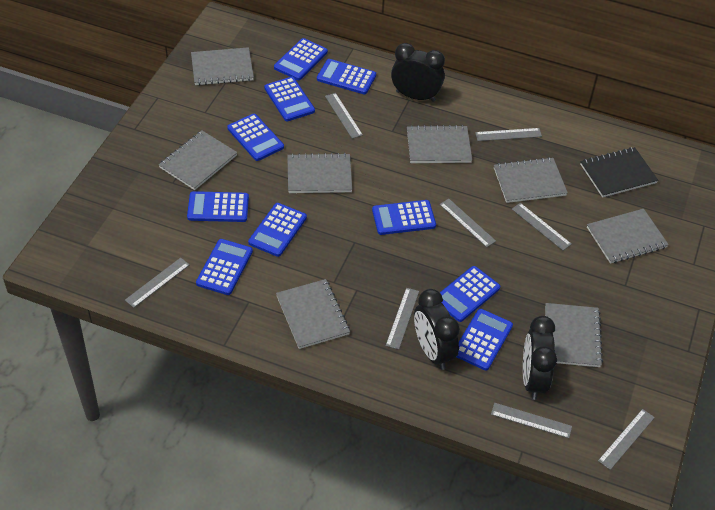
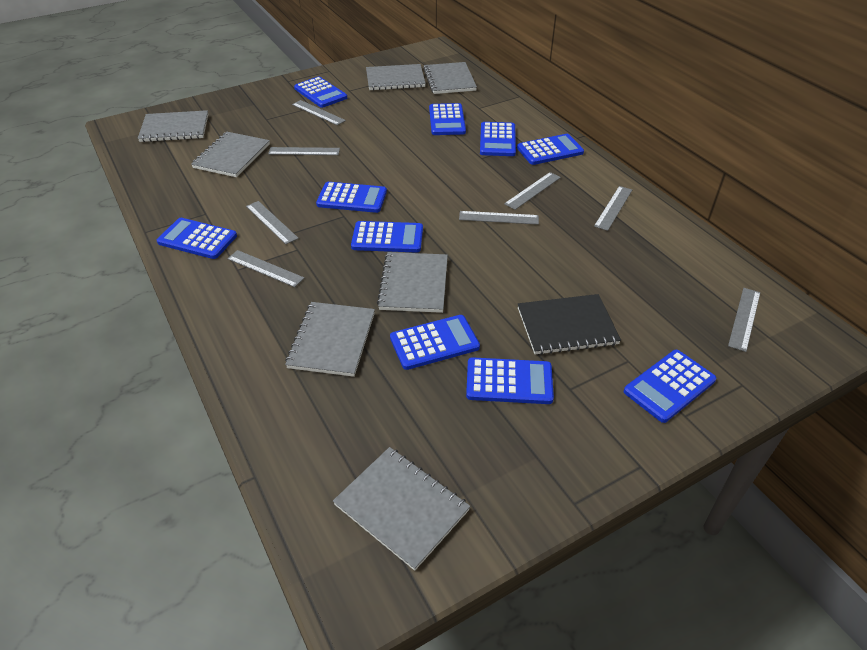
black clock: 3 -> 0
grey notebook: 8 -> 7

